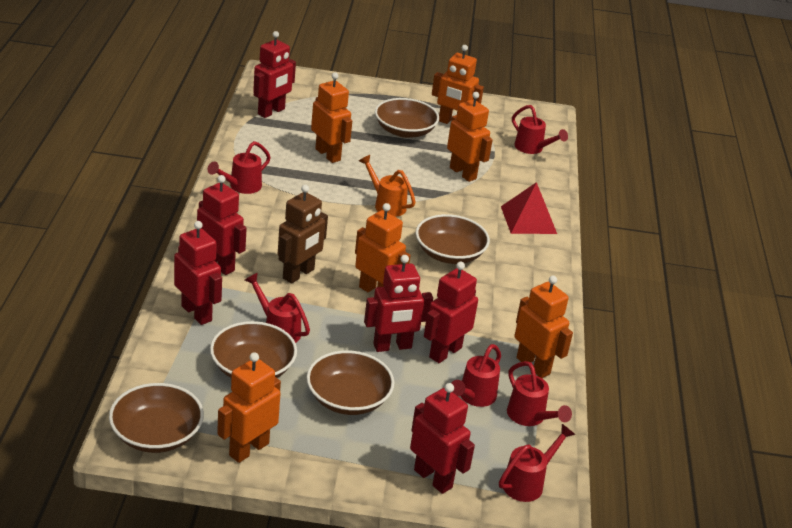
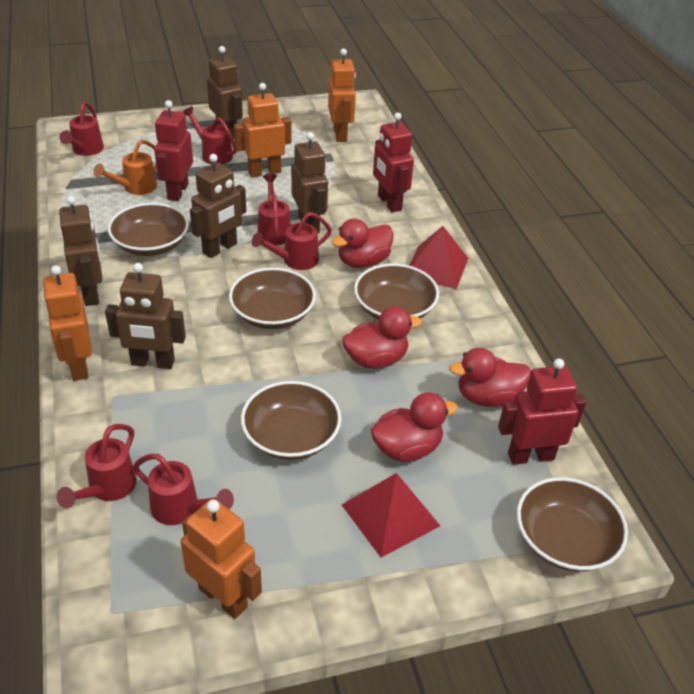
brown robot: 1 -> 5
orange robot: 6 -> 4
red duck: 0 -> 4
red pyramid: 1 -> 2
red robot: 6 -> 3

